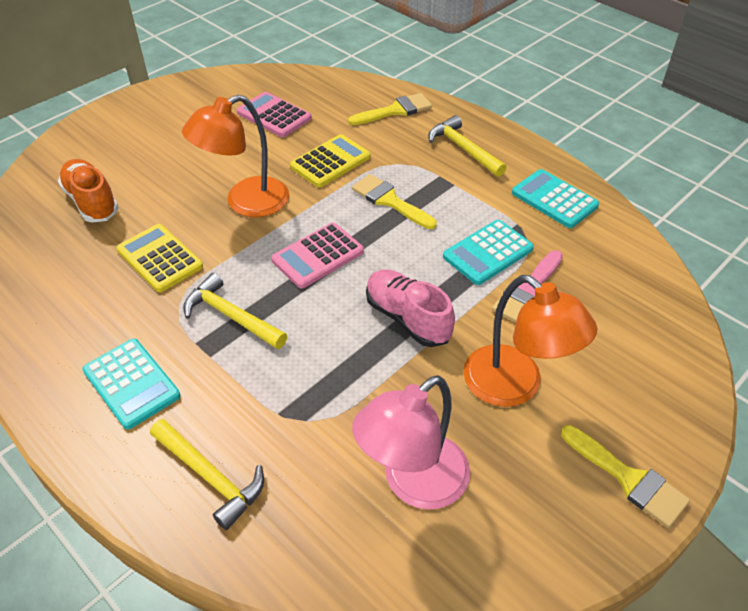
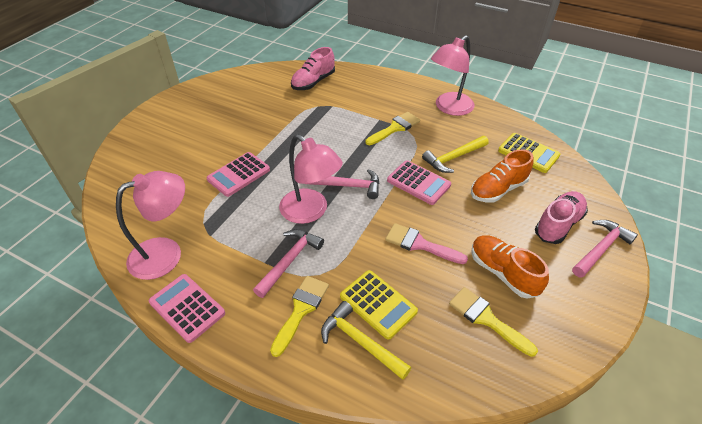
orange lamp: 2 -> 0
orange shoe: 1 -> 2
pink calculator: 2 -> 3
pink hammer: 0 -> 3
pink lamp: 1 -> 3
pink shoe: 1 -> 2
turquoise calculator: 3 -> 0
yellow hammer: 3 -> 2

